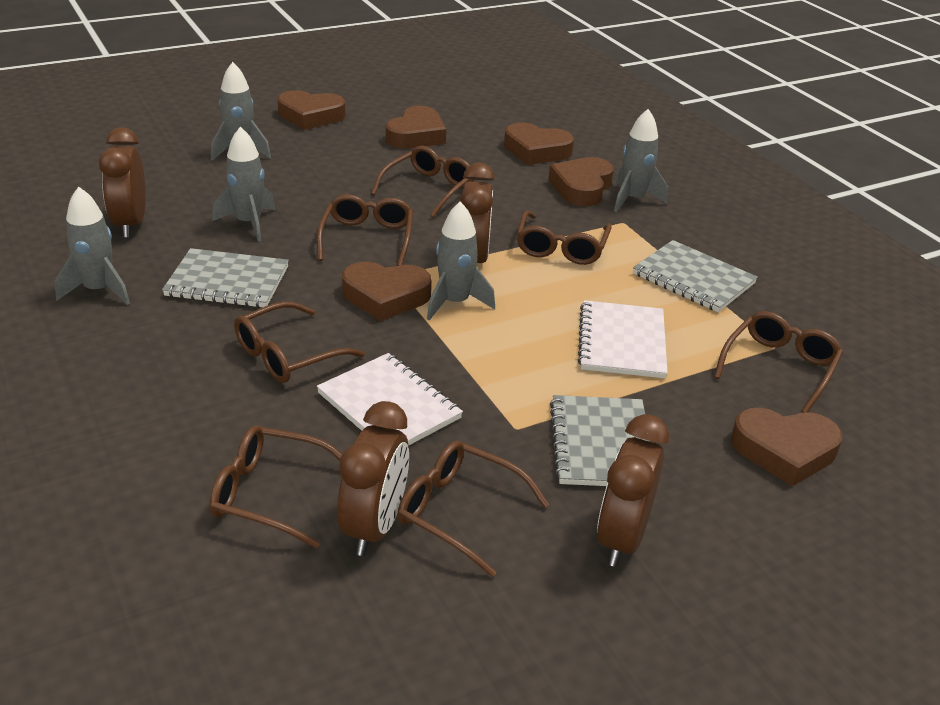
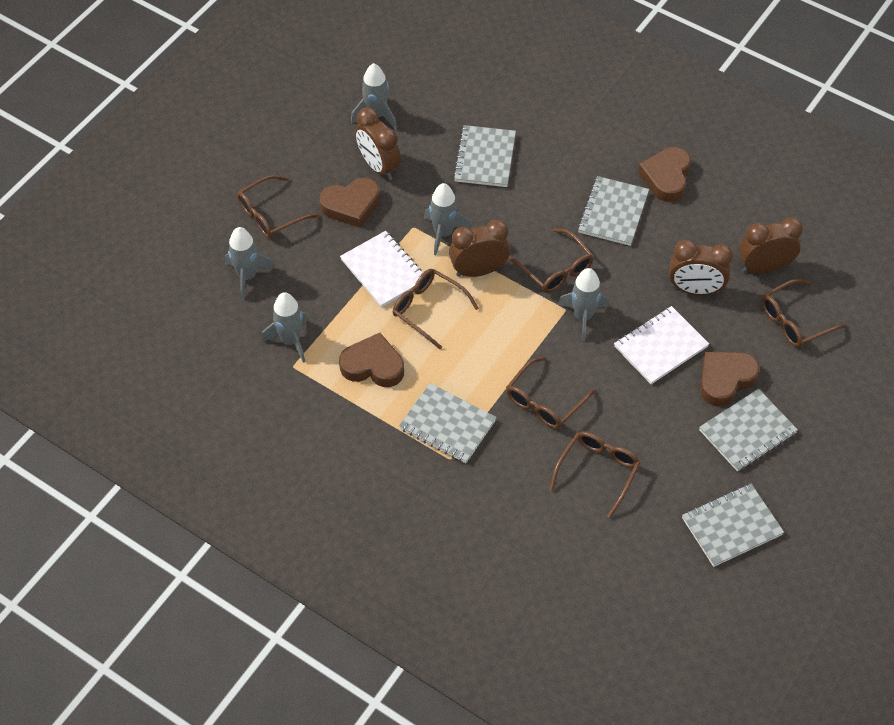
brown glasses: 7 -> 6
brown heart: 6 -> 4
grey notebook: 3 -> 5

